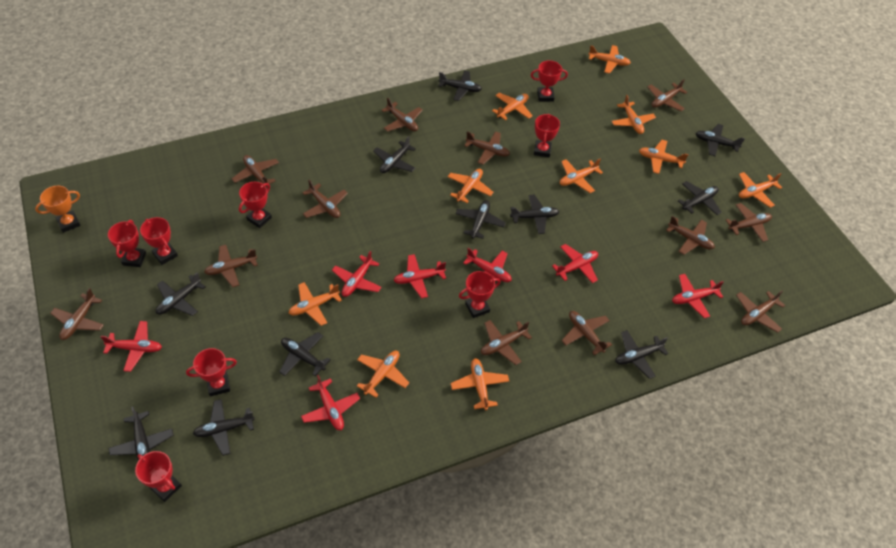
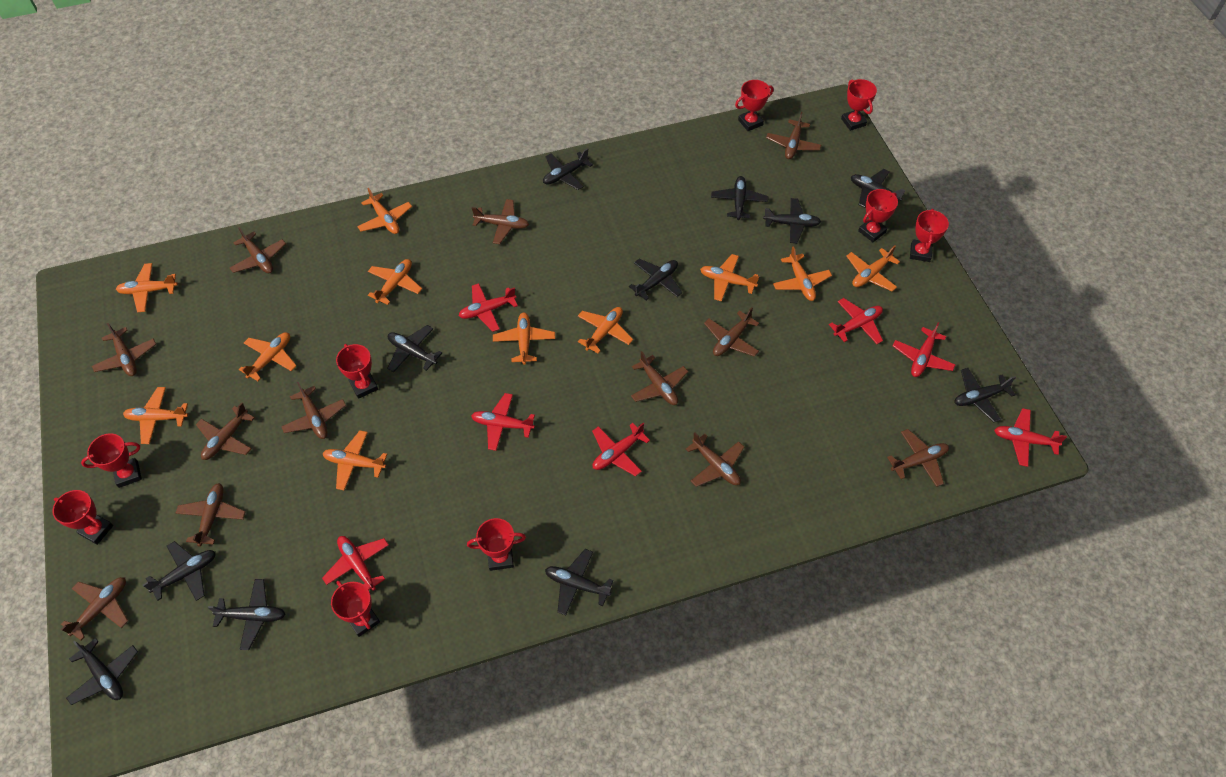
orange plane: 10 -> 11
orange trophy: 1 -> 0
red trophy: 8 -> 9

